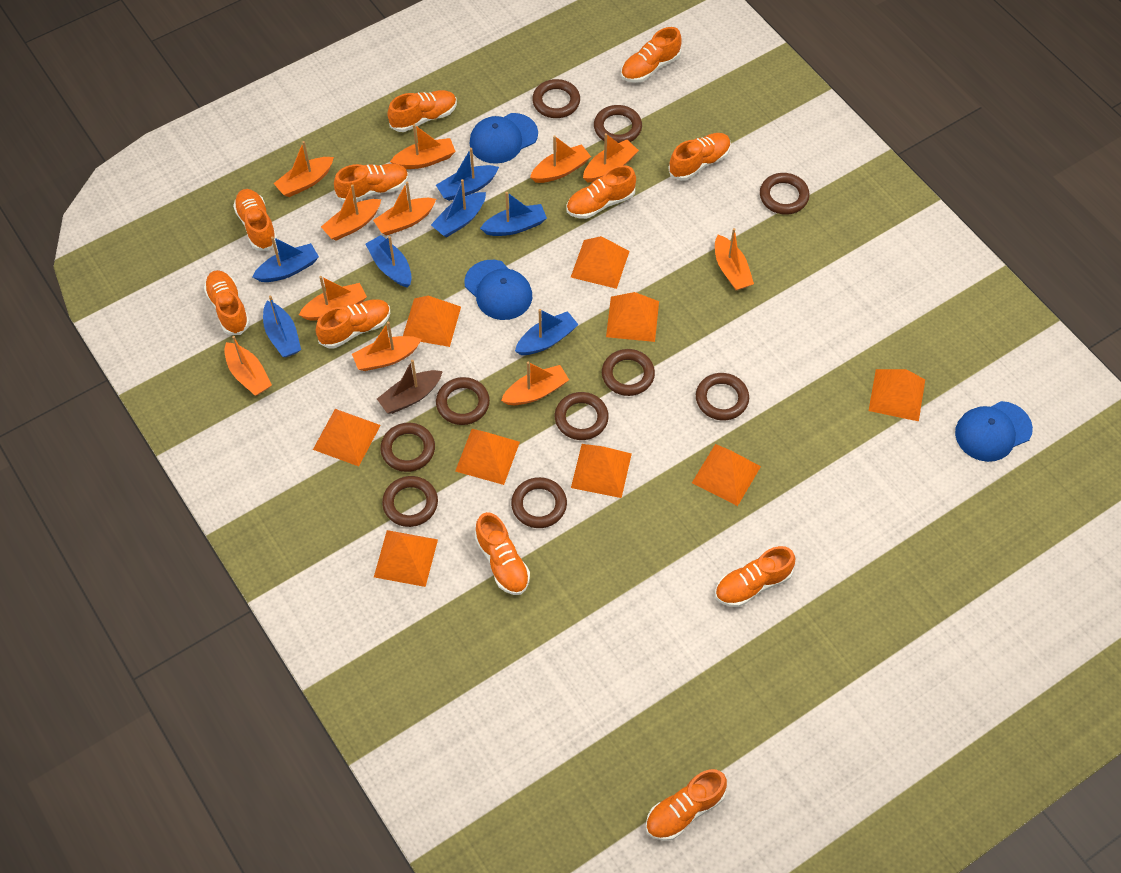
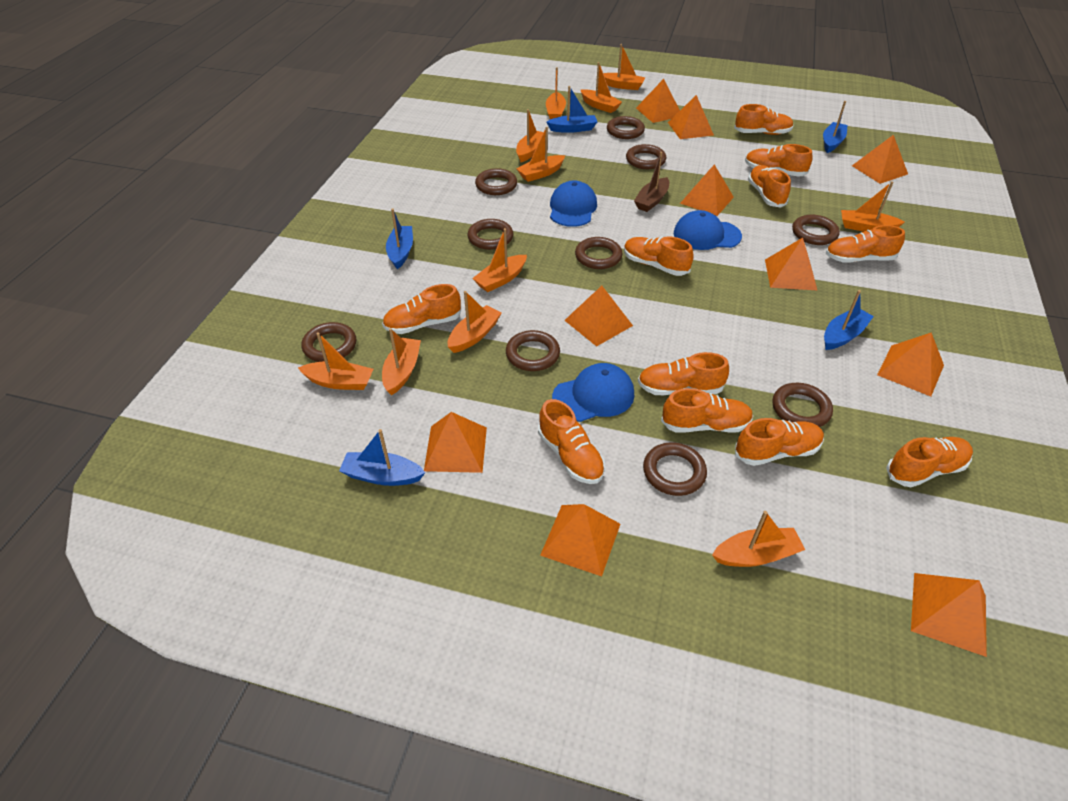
blue boat: 7 -> 5
orange pyramid: 9 -> 10

